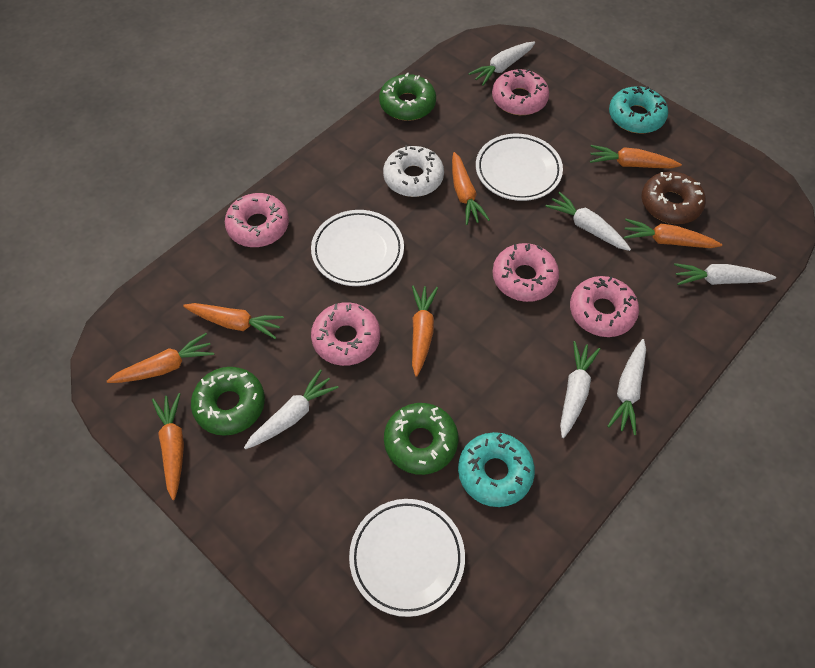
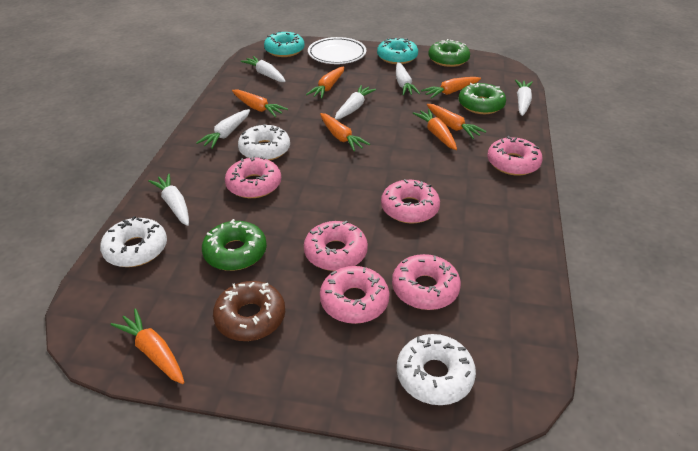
pink donut: 5 -> 6
white donut: 1 -> 3
white plate: 3 -> 1

